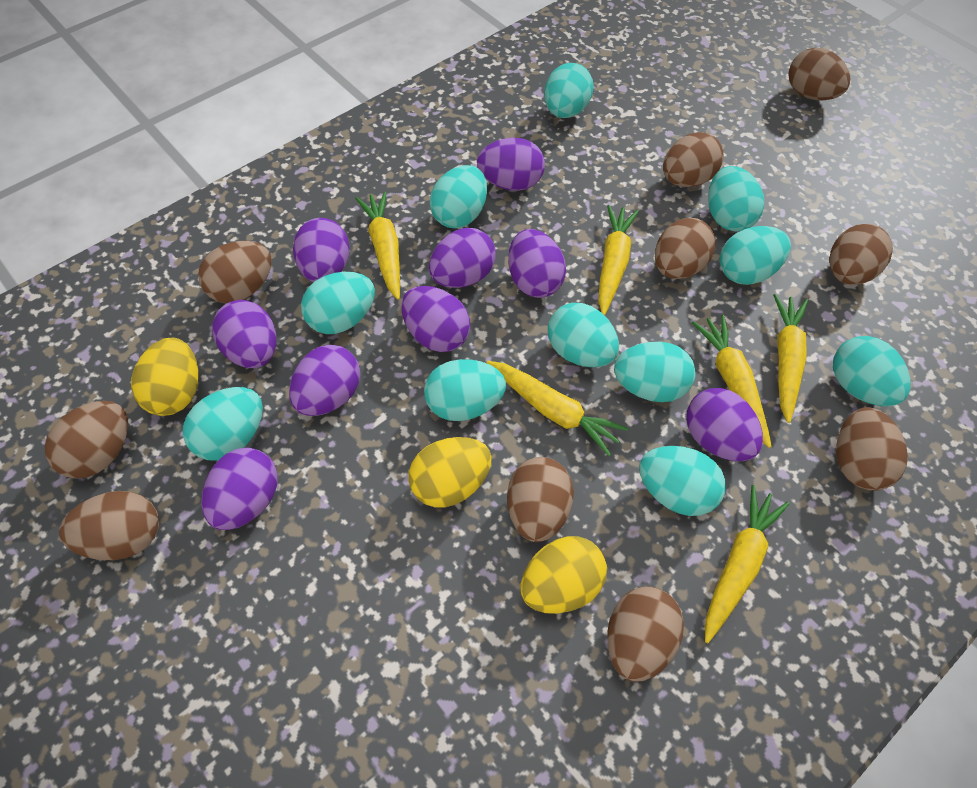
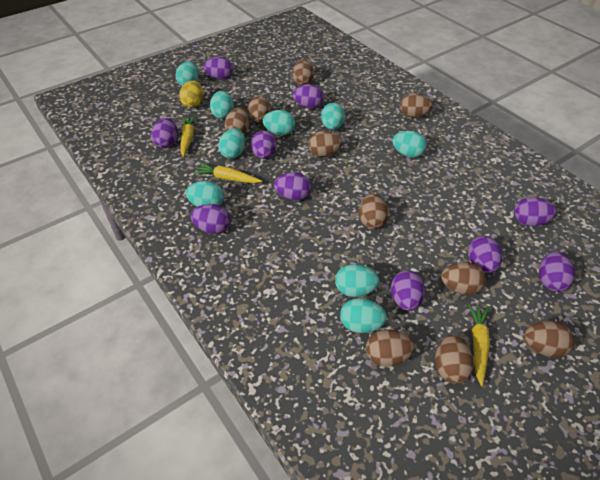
purple egg: 9 -> 10
turquoise egg: 11 -> 9
yellow carrot: 6 -> 3
yellow egg: 3 -> 1

